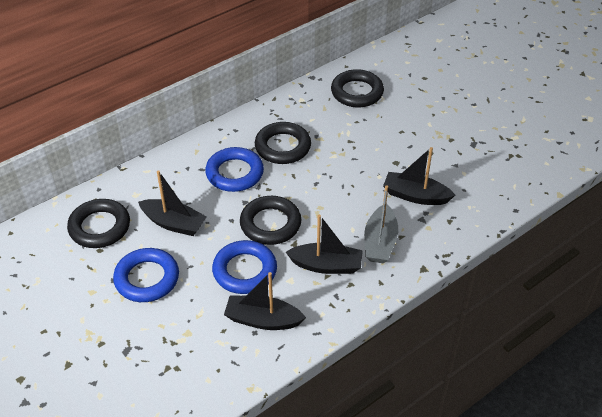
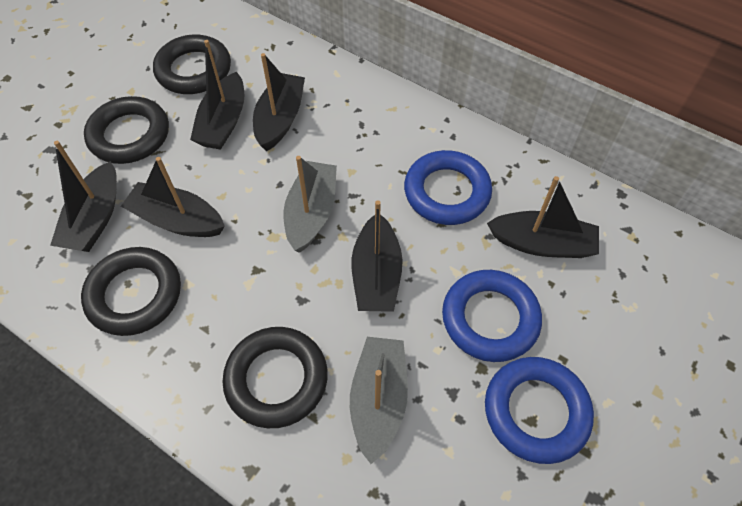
black boat: 4 -> 6
grey boat: 1 -> 2

